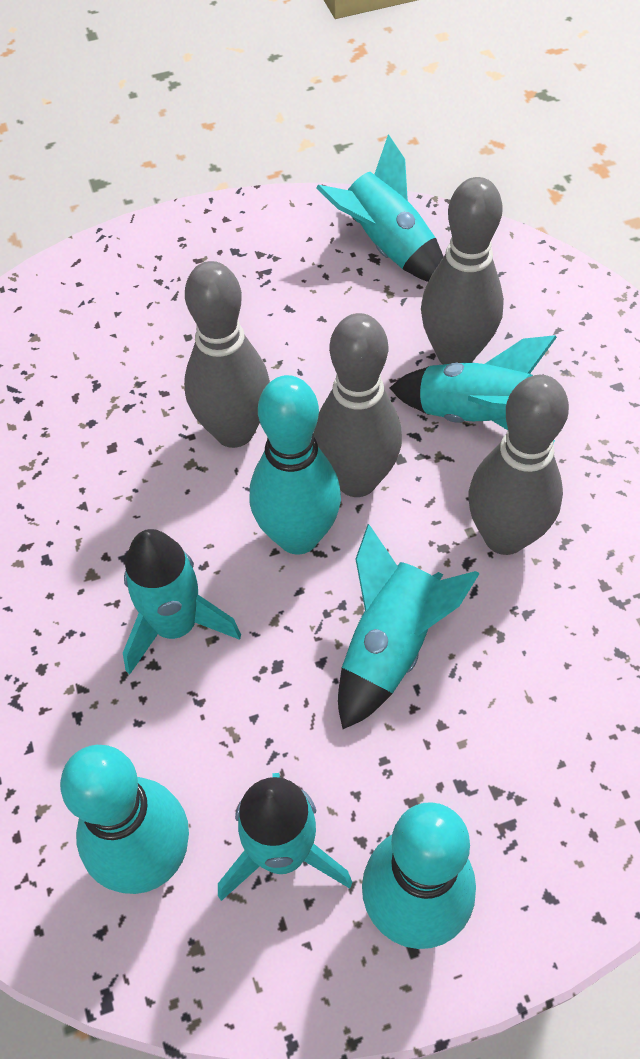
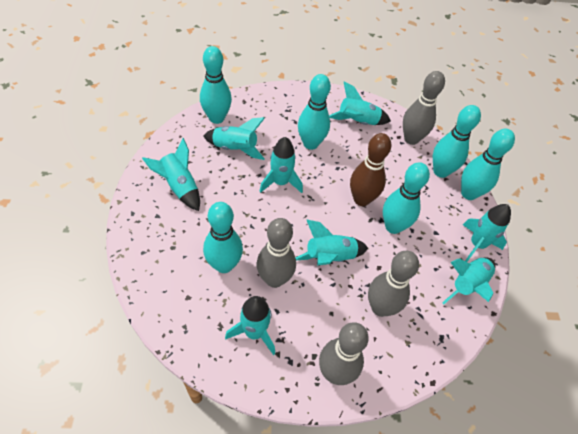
brown bowling pin: 0 -> 1
turquoise bowling pin: 3 -> 6
turquoise rocket: 5 -> 8

